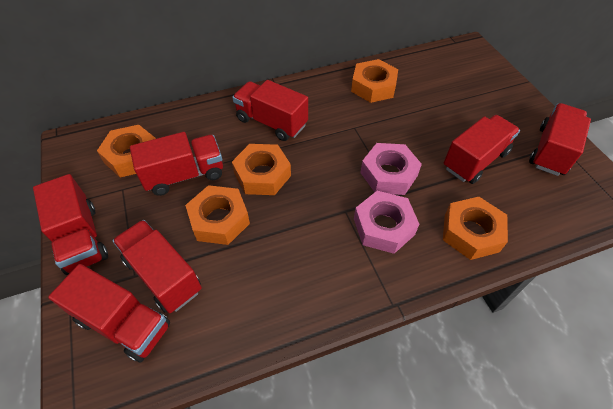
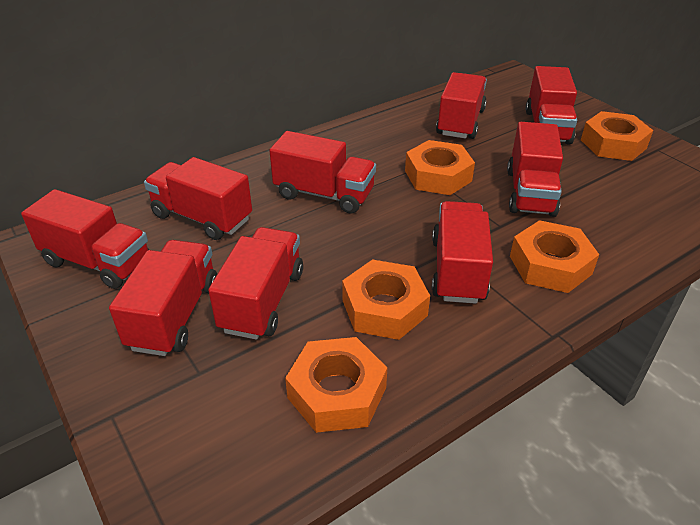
pink nut: 2 -> 0
red truck: 7 -> 9

